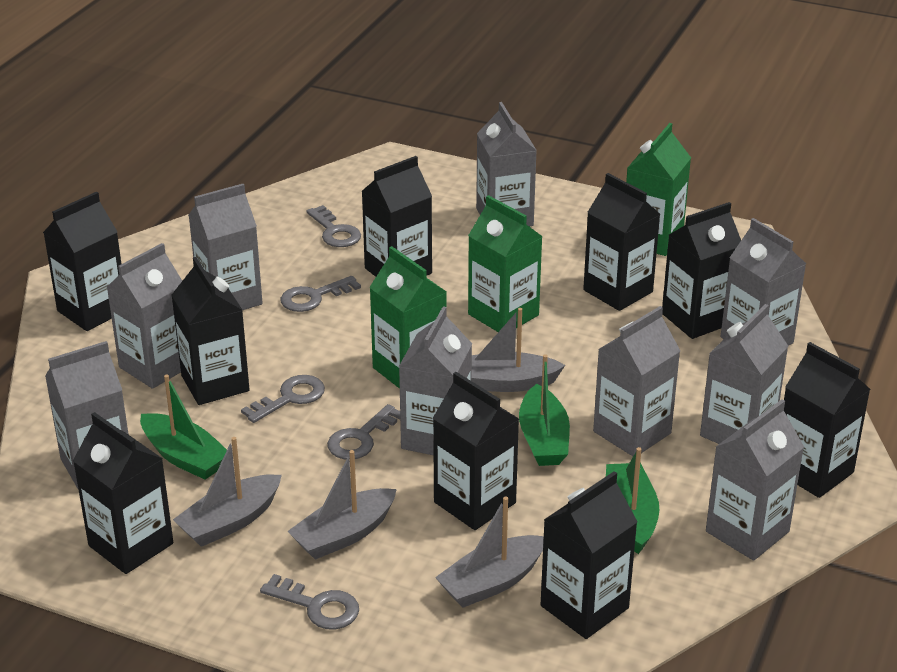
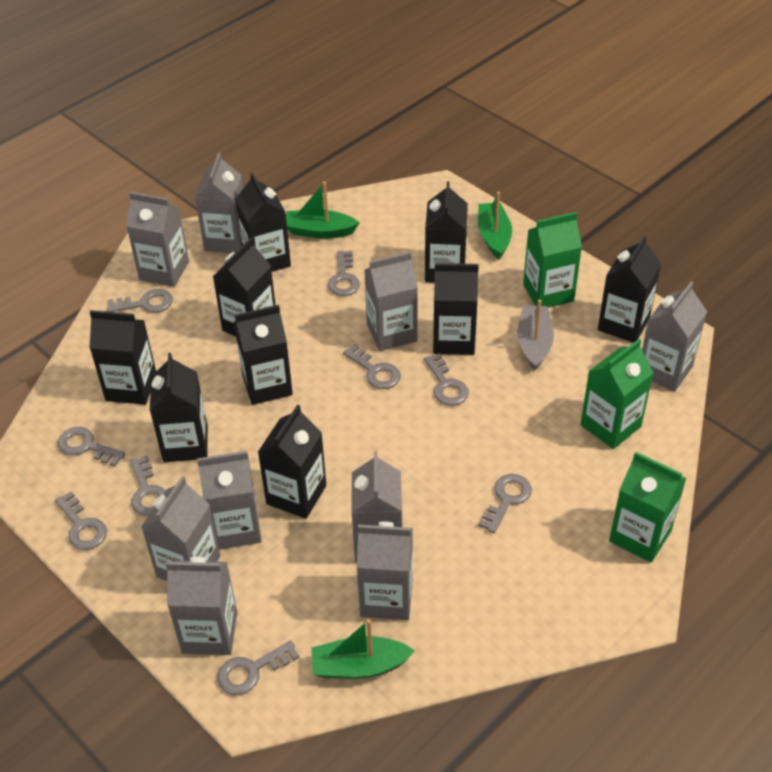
grey boat: 4 -> 1
grey key: 5 -> 9

